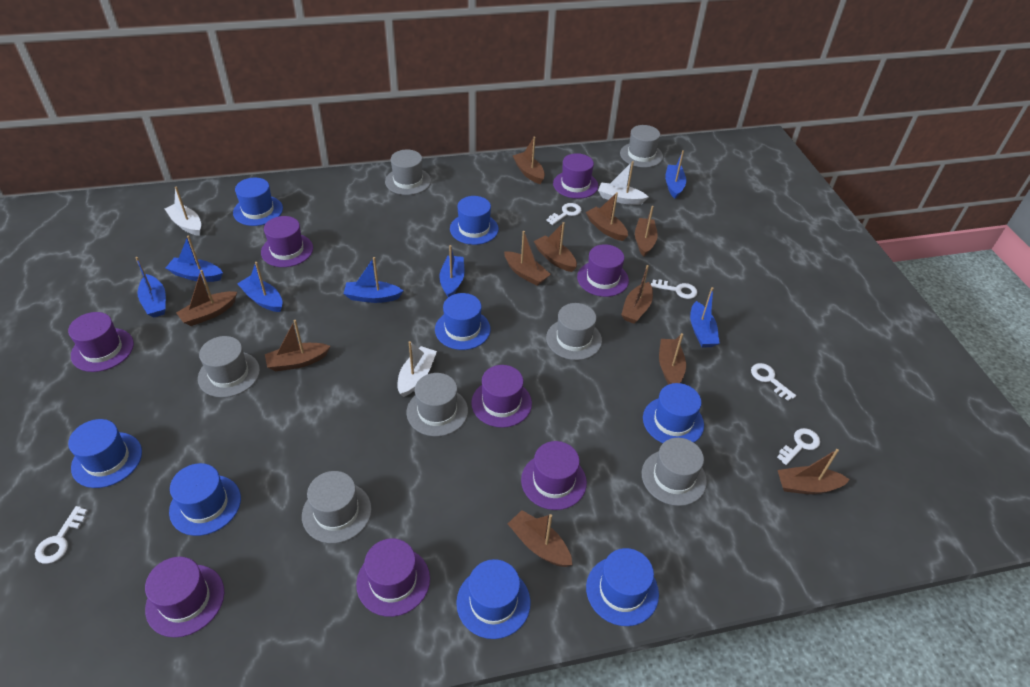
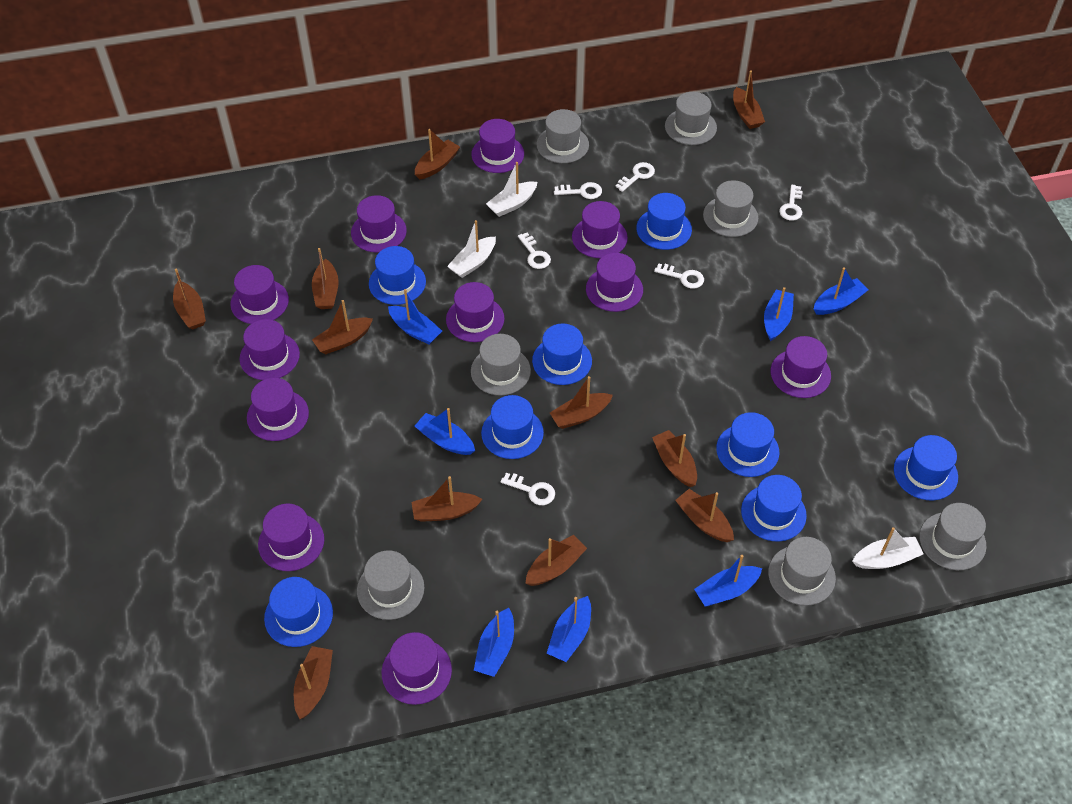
purple hat: 8 -> 11
white key: 5 -> 6

